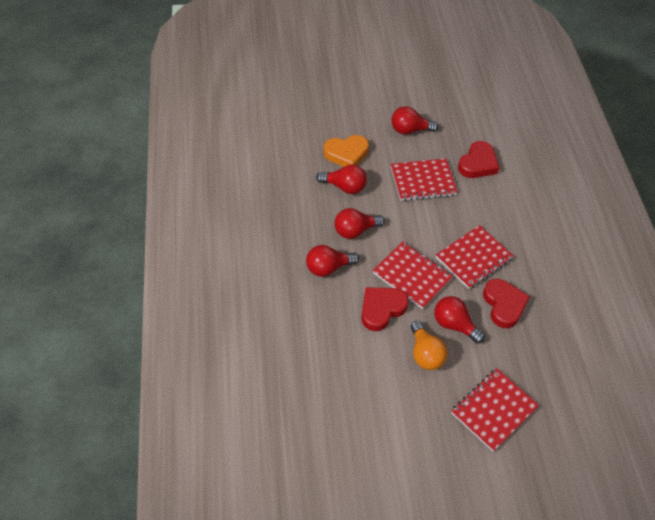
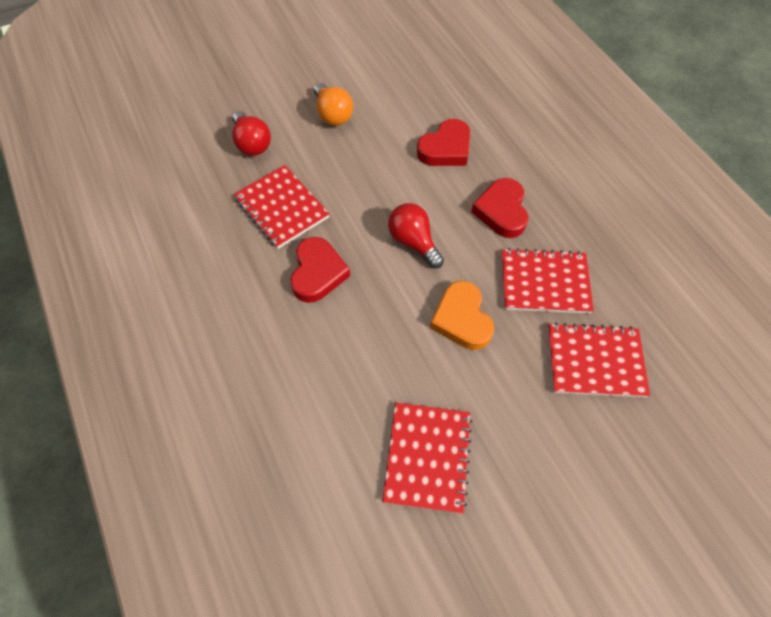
red light bulb: 5 -> 2

